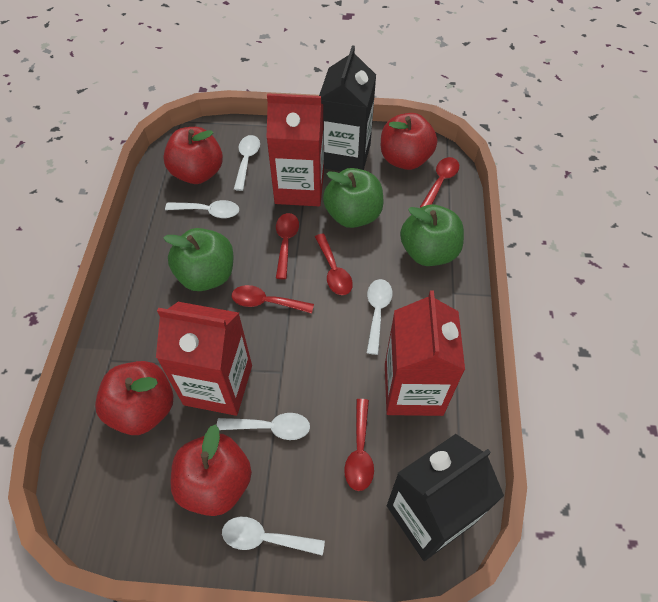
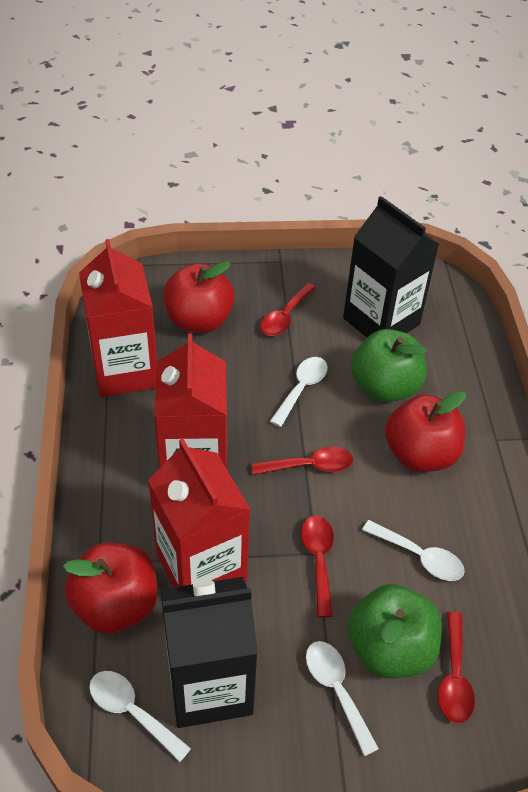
green apple: 3 -> 2
red apple: 4 -> 3
red spoon: 5 -> 4
white spoon: 5 -> 4

